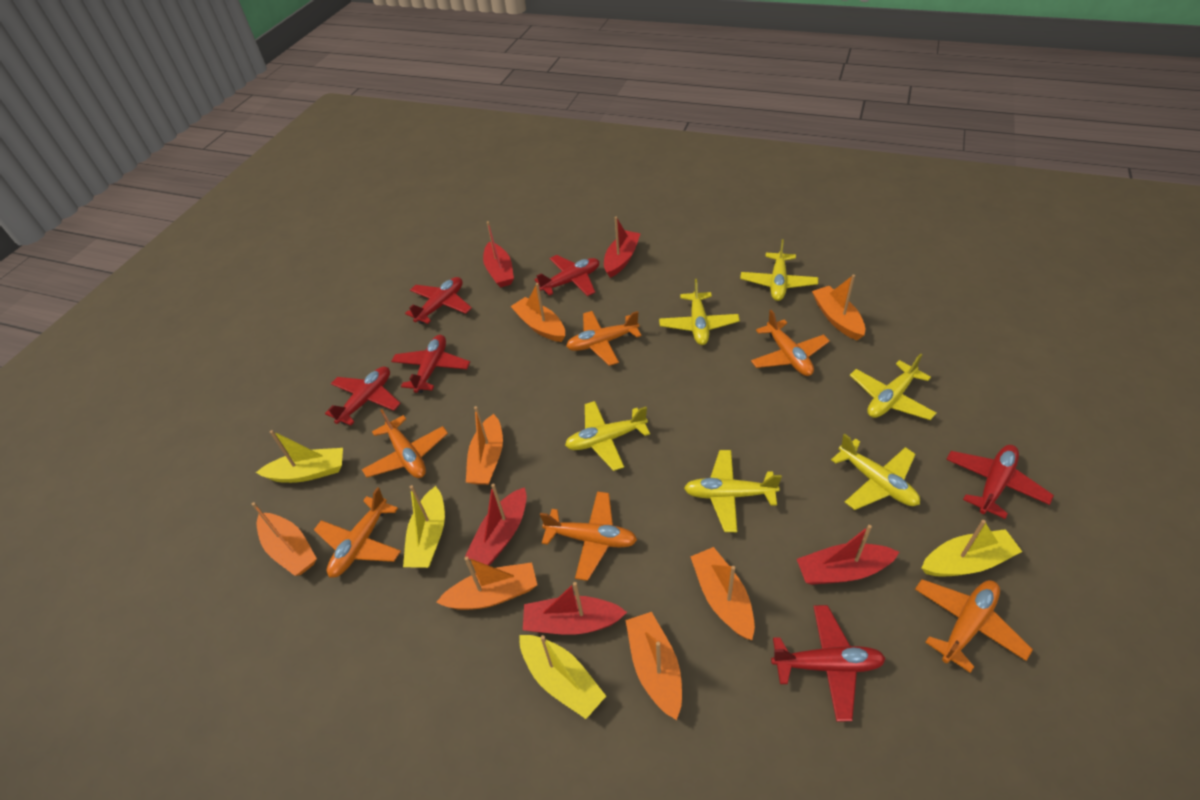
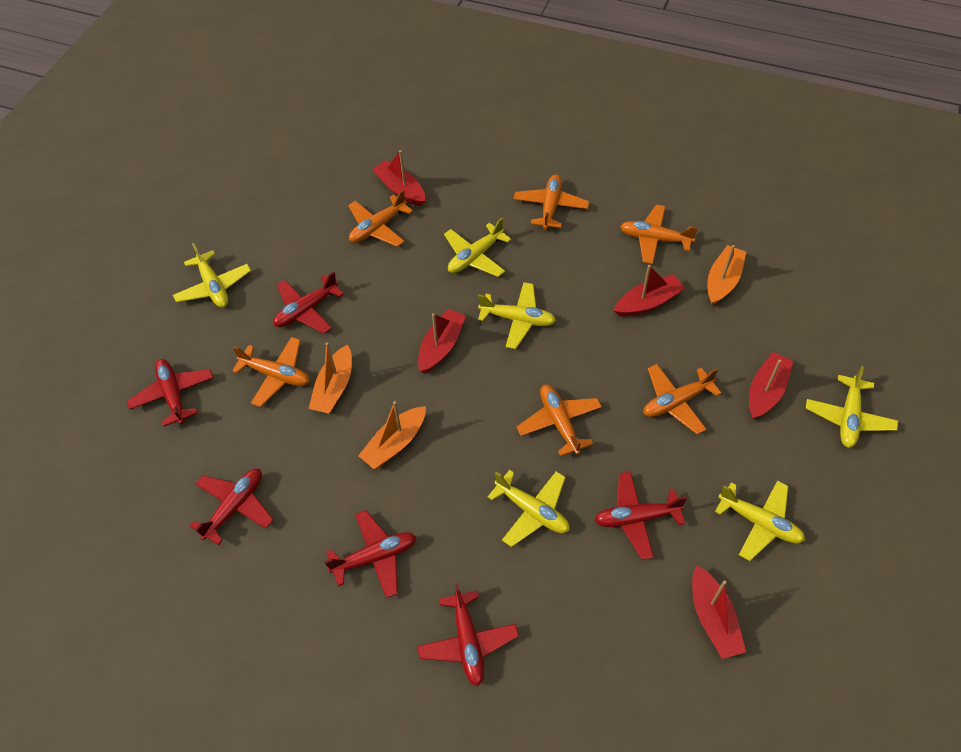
orange boat: 7 -> 3
yellow boat: 4 -> 0

